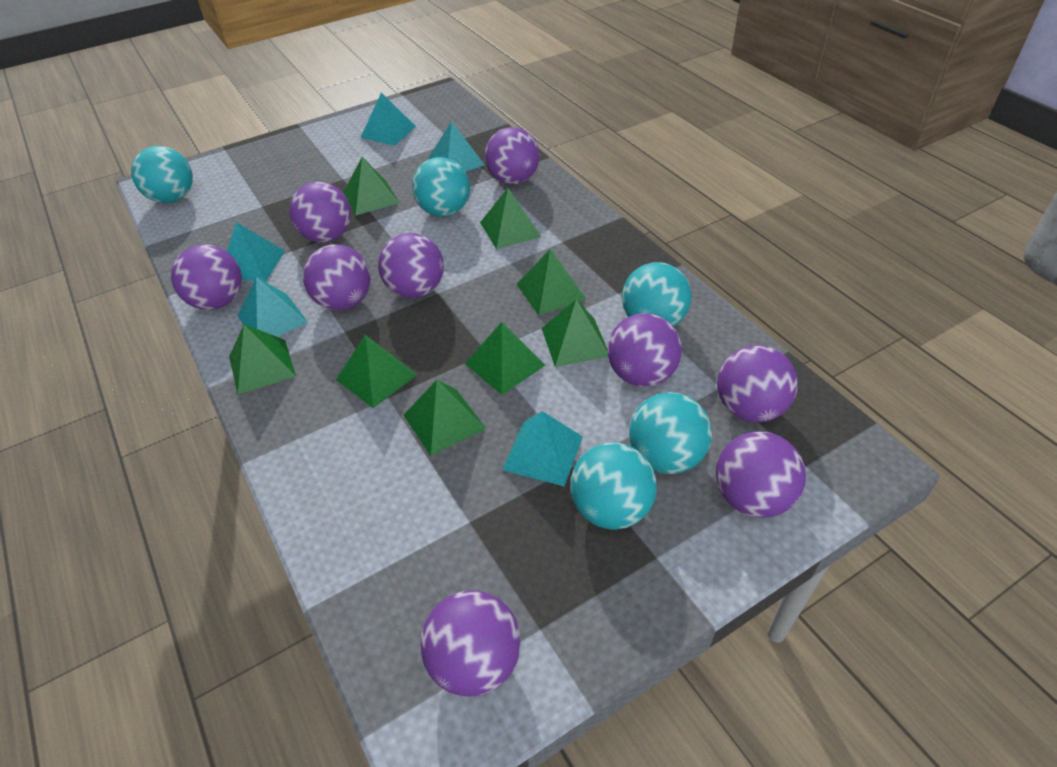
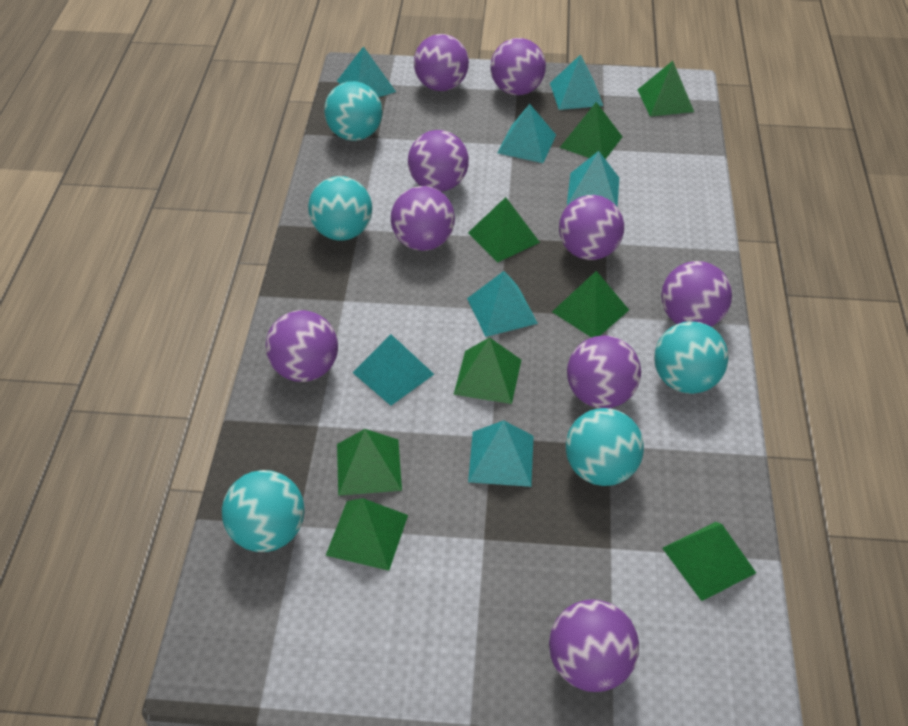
turquoise pyramid: 5 -> 7

